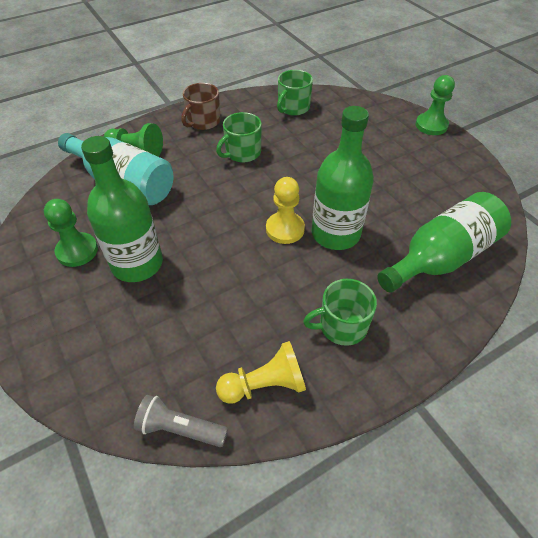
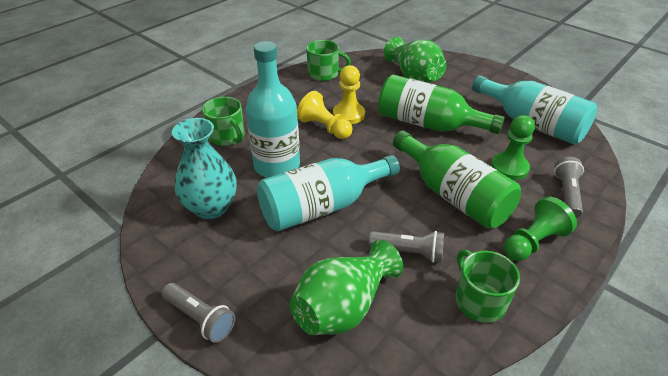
brown mug: 1 -> 0
green bottle: 3 -> 2
green pawn: 3 -> 2
green vase: 0 -> 2
grey flashlight: 1 -> 3
turquoise bottle: 1 -> 3
turquoise vase: 0 -> 1

